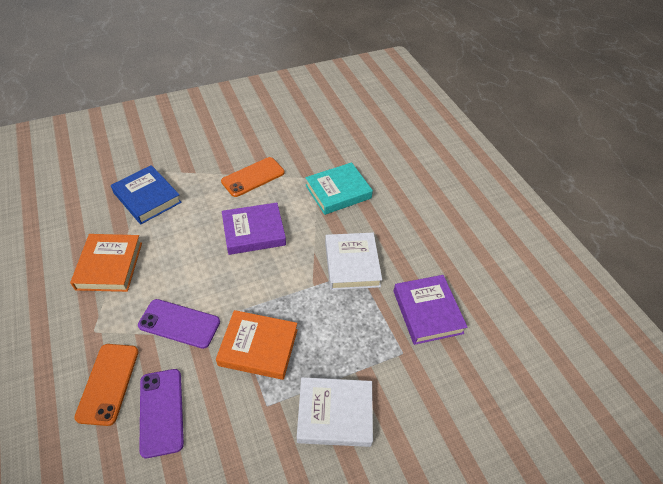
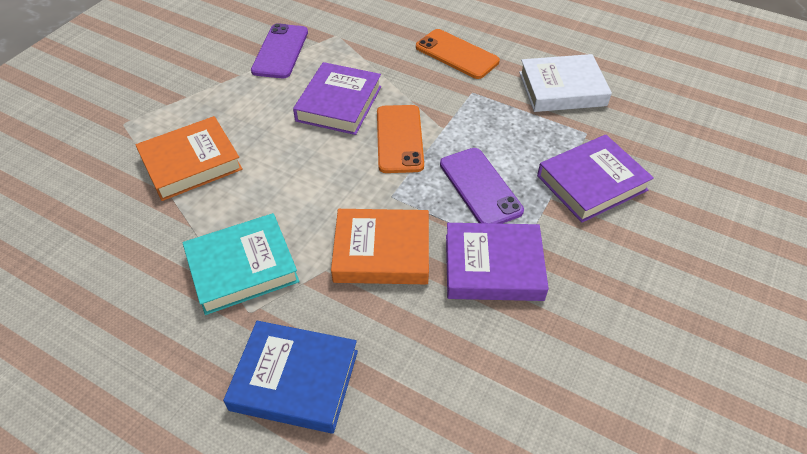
purple book: 2 -> 3
white book: 2 -> 1

